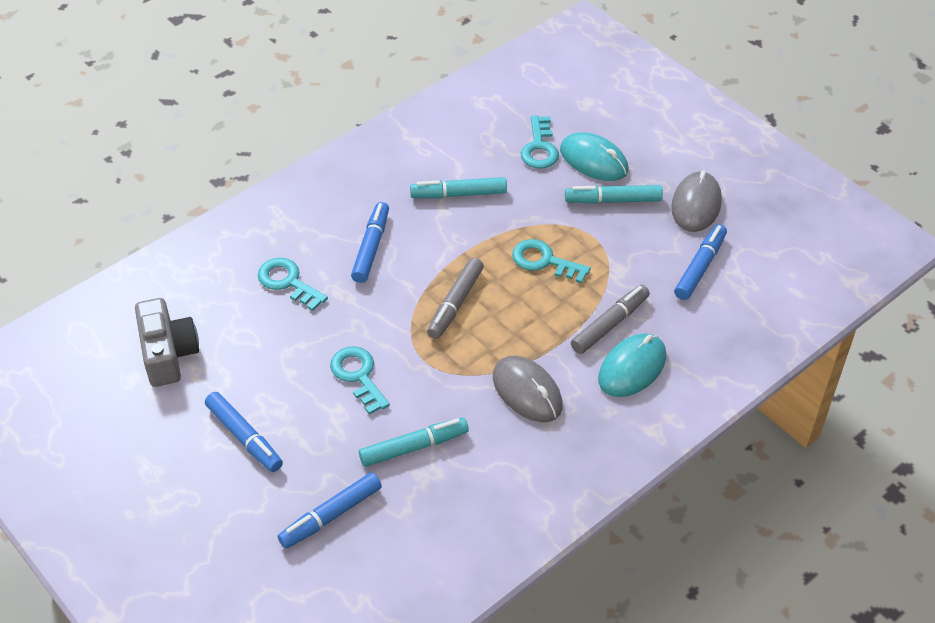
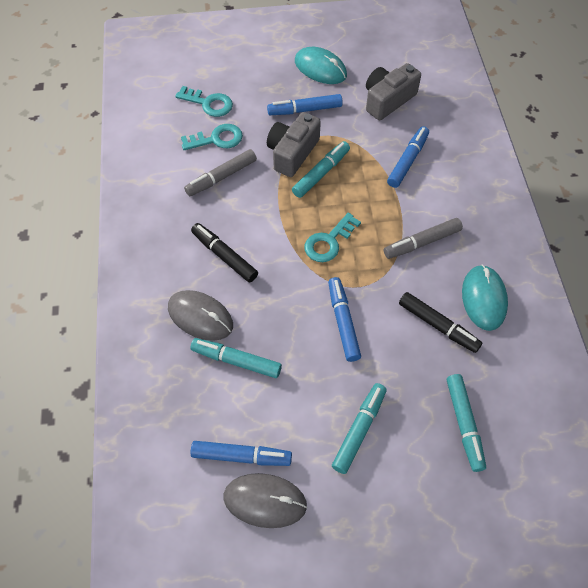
black marker: 0 -> 2
grey camera: 1 -> 2
turquoise key: 4 -> 3
turquoise marker: 3 -> 4

